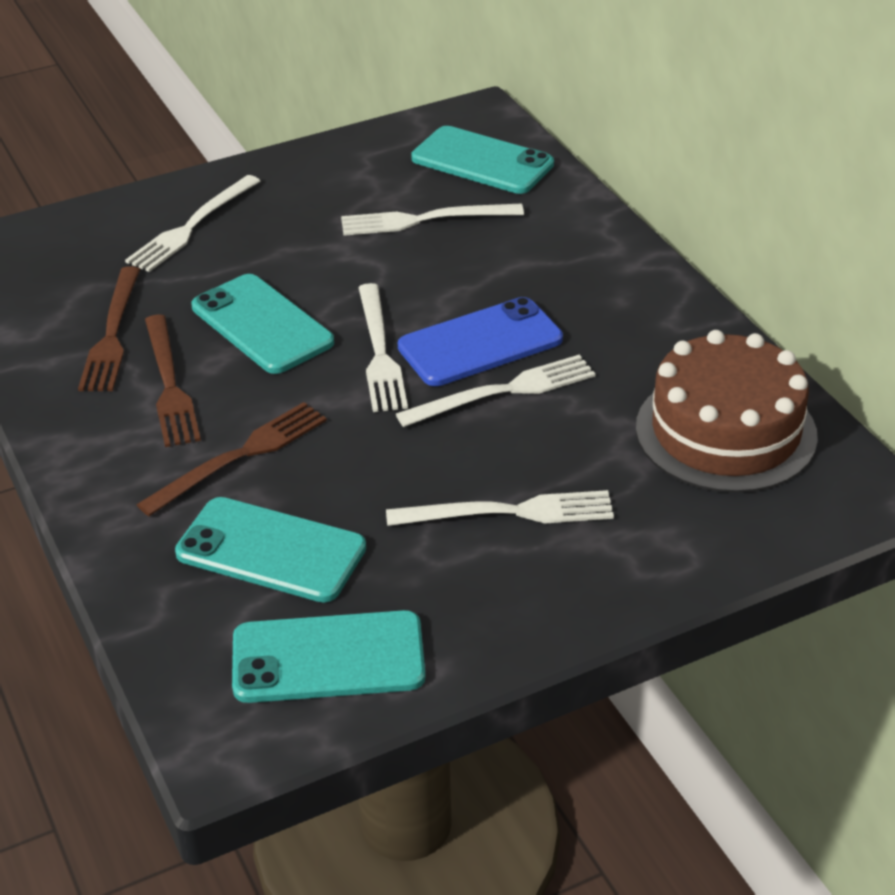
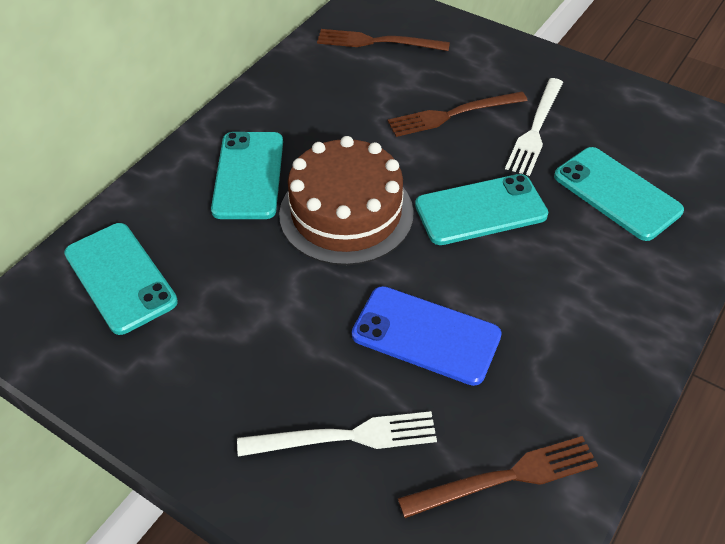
white fork: 5 -> 2

